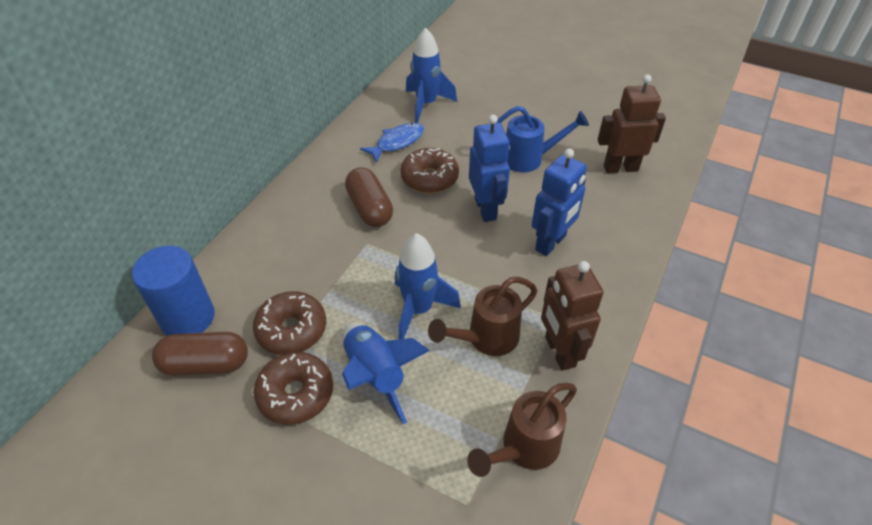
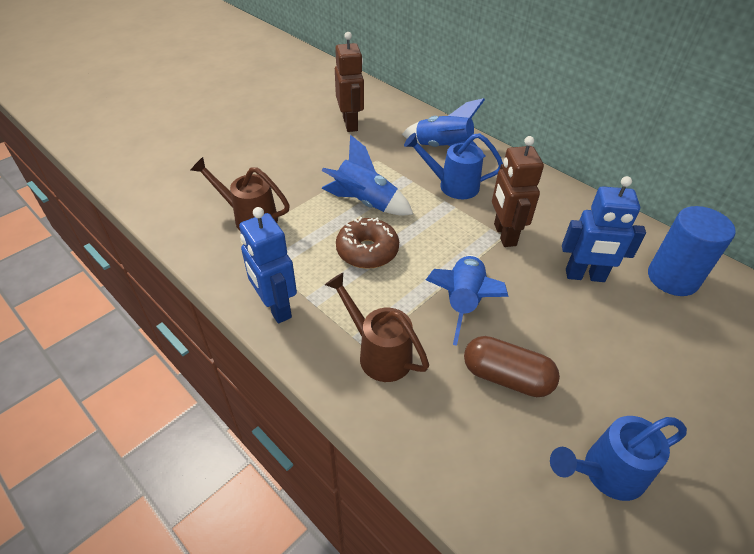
blue fish: 1 -> 0
blue watering can: 1 -> 2
brown capsule: 2 -> 1
brown donut: 3 -> 1

